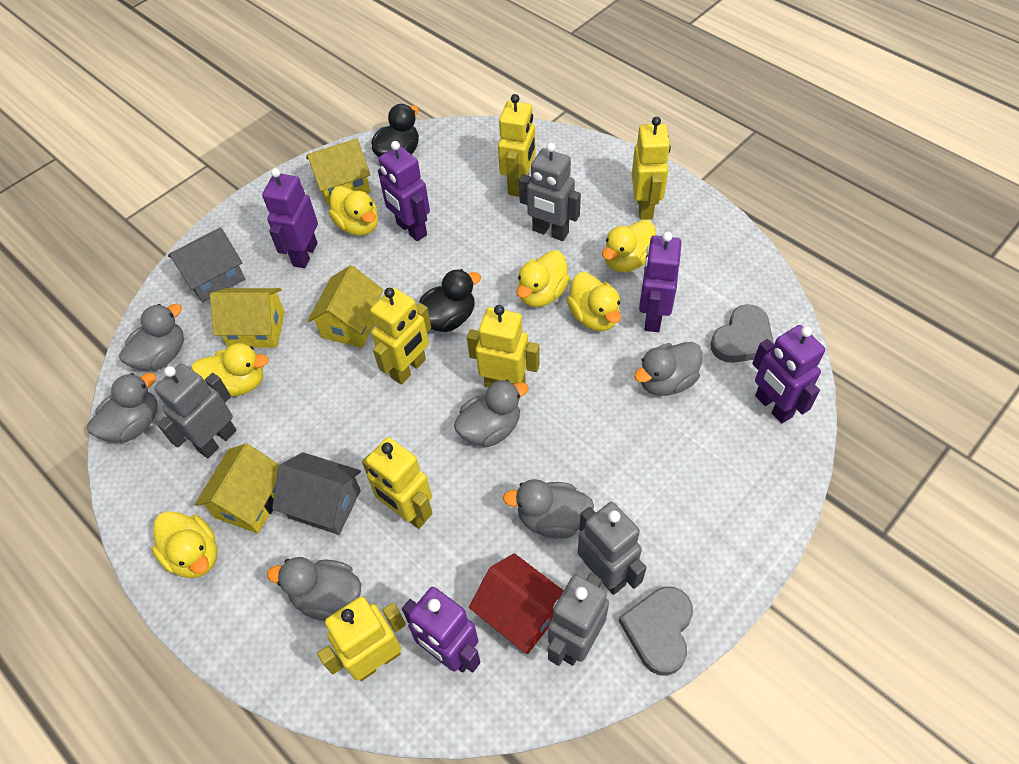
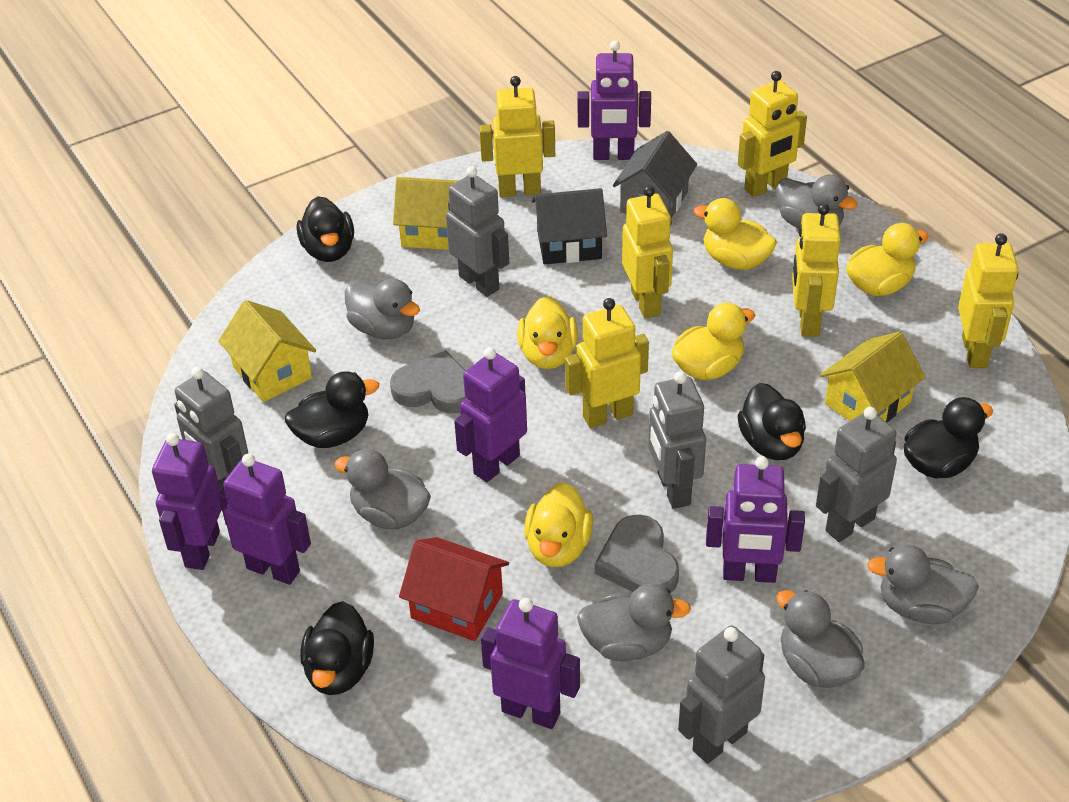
black duck: 2 -> 5
black house: 0 -> 1
grey house: 2 -> 1
grey robot: 4 -> 5
purple robot: 5 -> 6
yellow duck: 6 -> 5
yellow house: 4 -> 3

